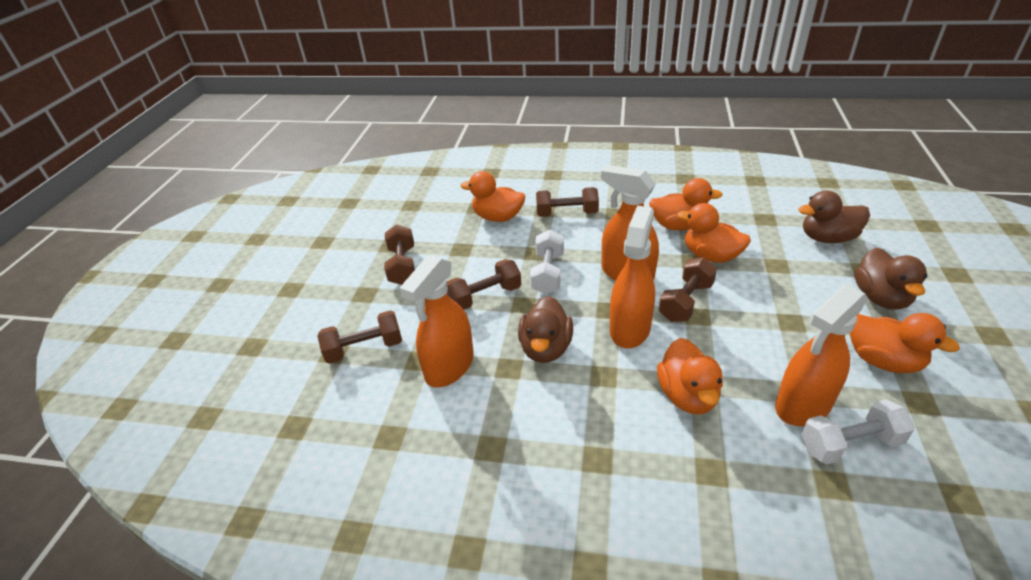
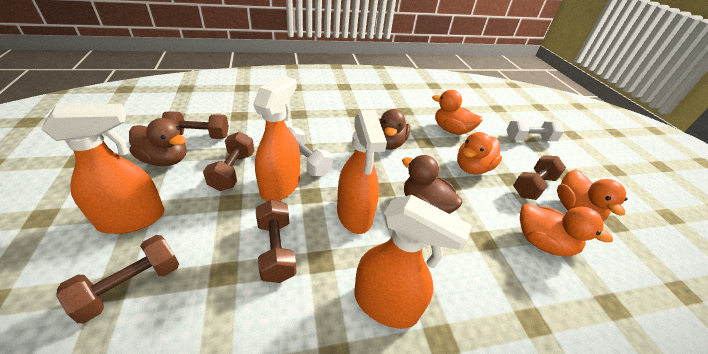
orange duck: 5 -> 4

